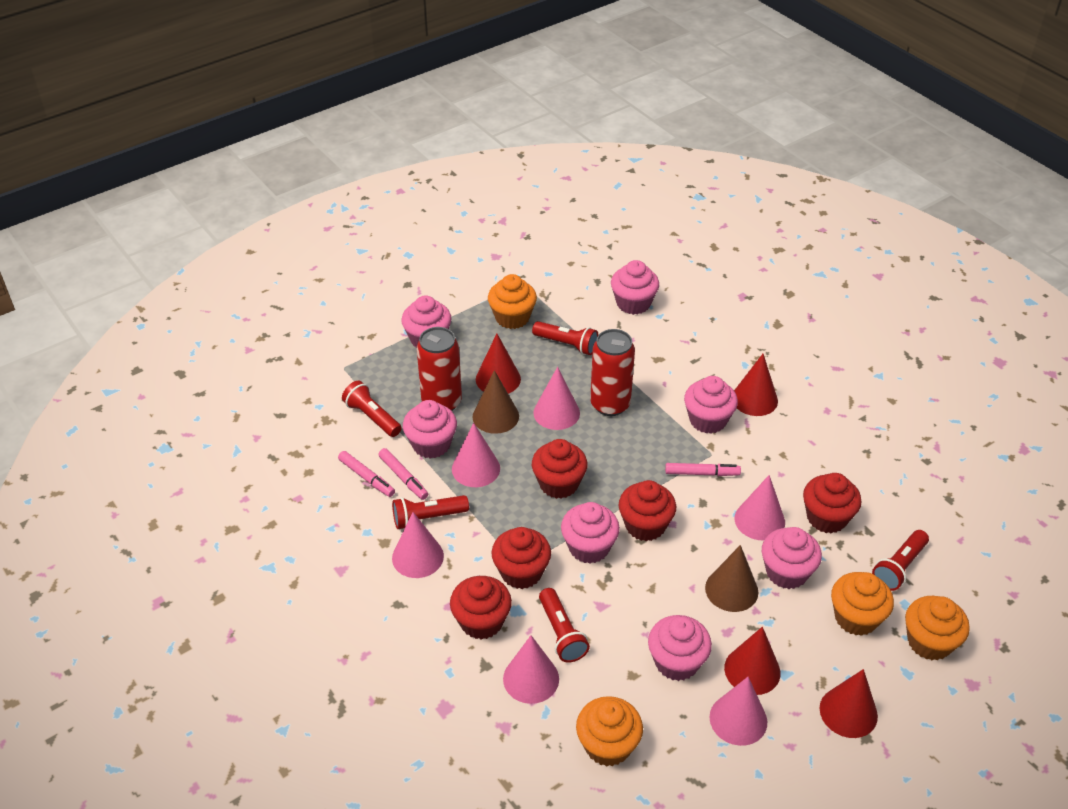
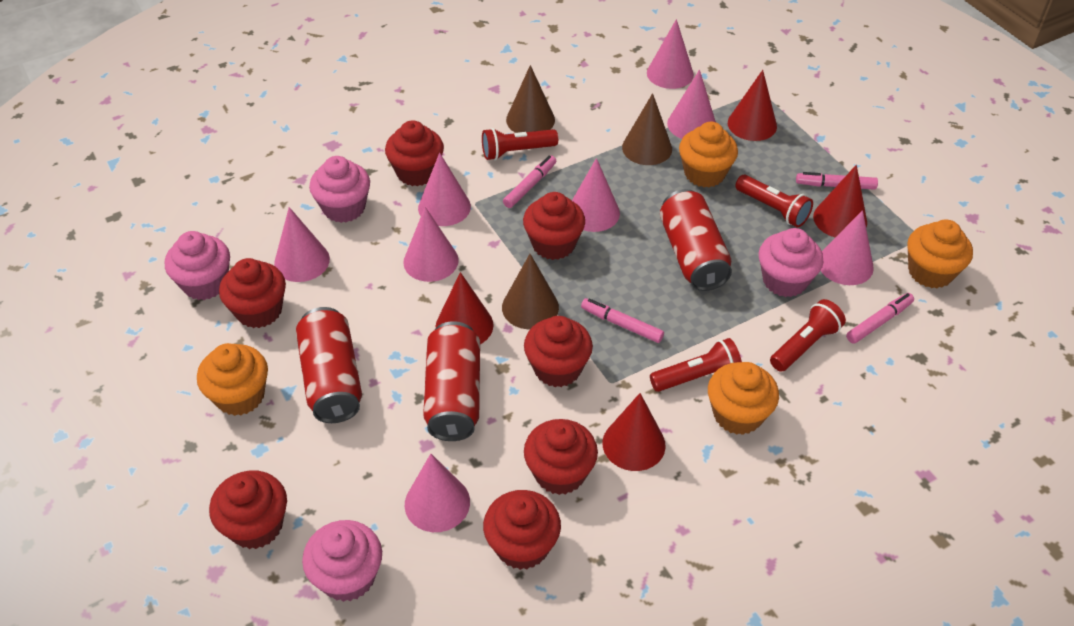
brown cone: 2 -> 3
pink cone: 6 -> 8
pink cupcake: 7 -> 4
pink marker: 3 -> 4
red can: 2 -> 3
red cupcake: 5 -> 7
red flashlight: 5 -> 4

